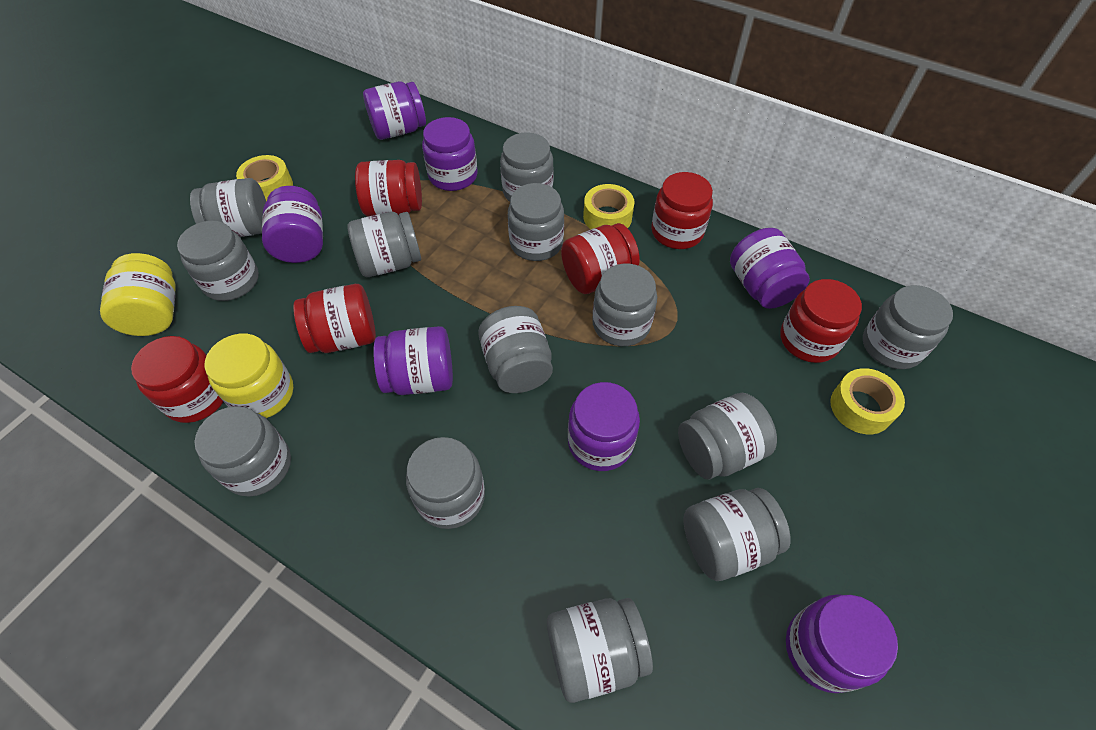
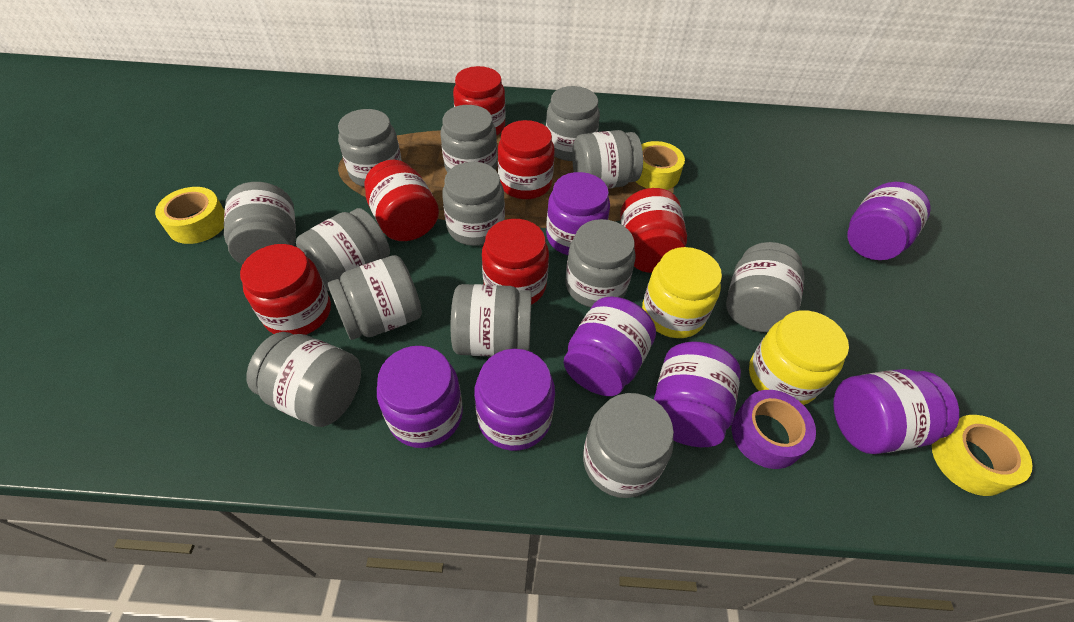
purple tape: 0 -> 1

